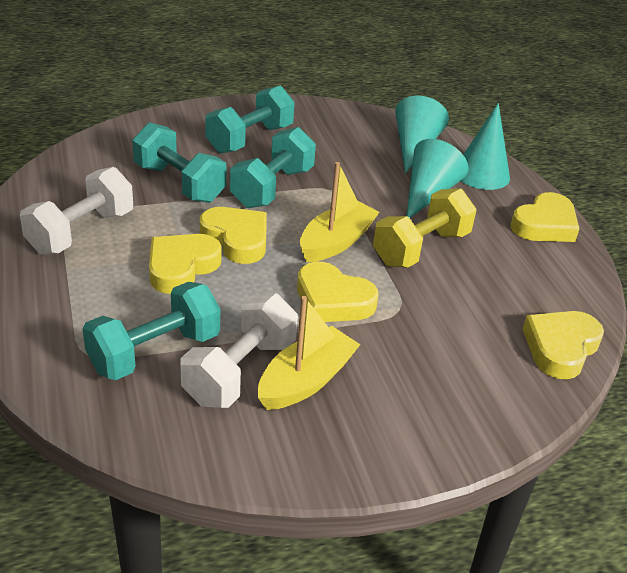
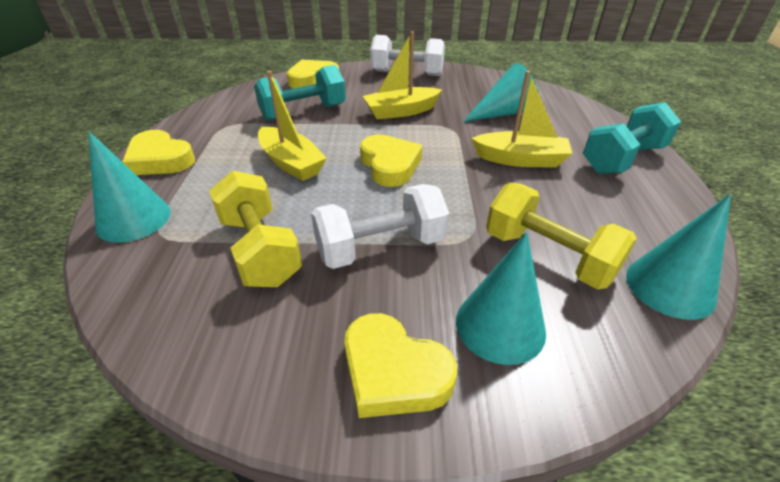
turquoise cone: 3 -> 4
turquoise dumbbell: 4 -> 2
yellow boat: 2 -> 3
yellow dumbbell: 1 -> 2
yellow heart: 5 -> 4

